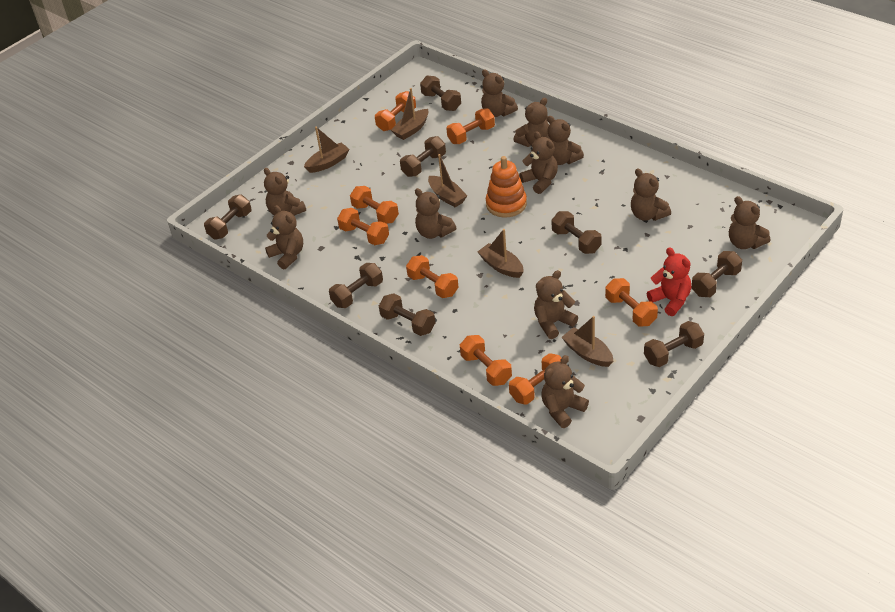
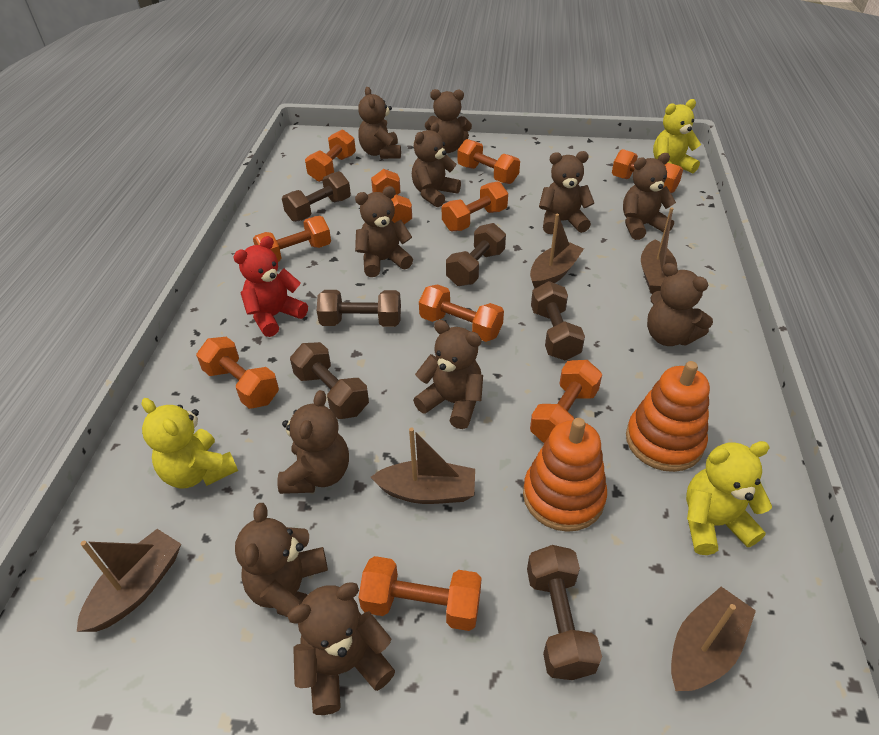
brown dumbbell: 8 -> 6
orange dumbbell: 8 -> 10
orange stacking toy: 1 -> 2
yellow teddy bear: 0 -> 3

